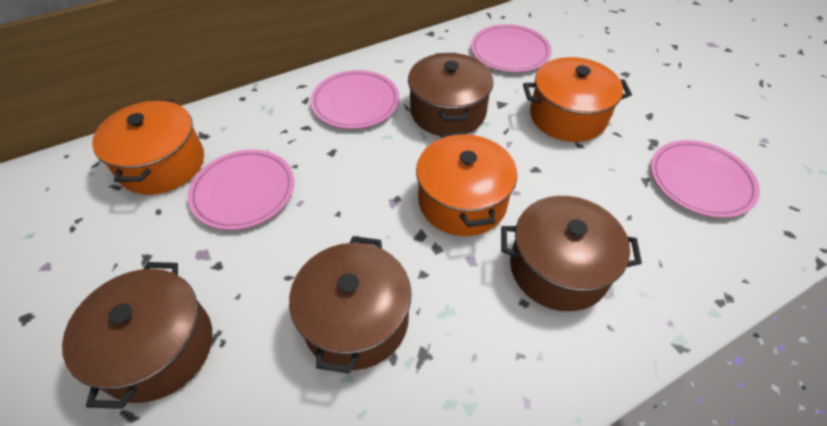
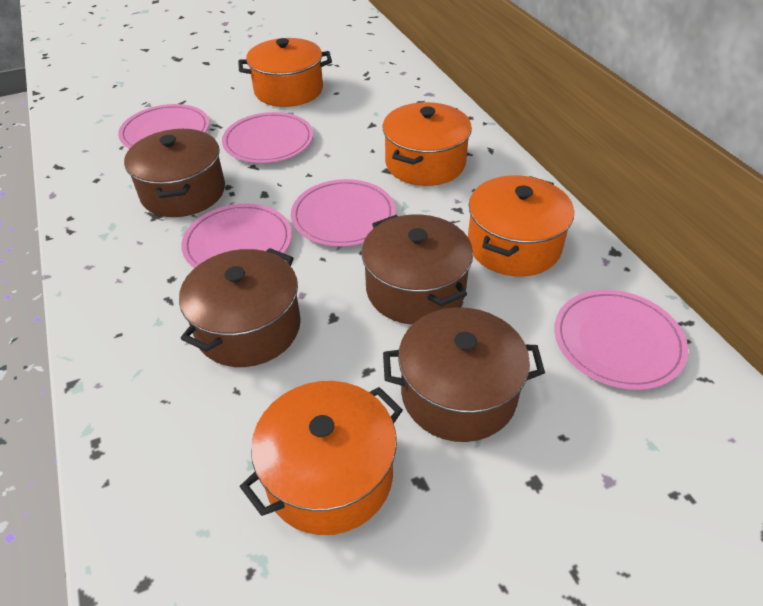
orange pot: 3 -> 4
pink plate: 4 -> 5

